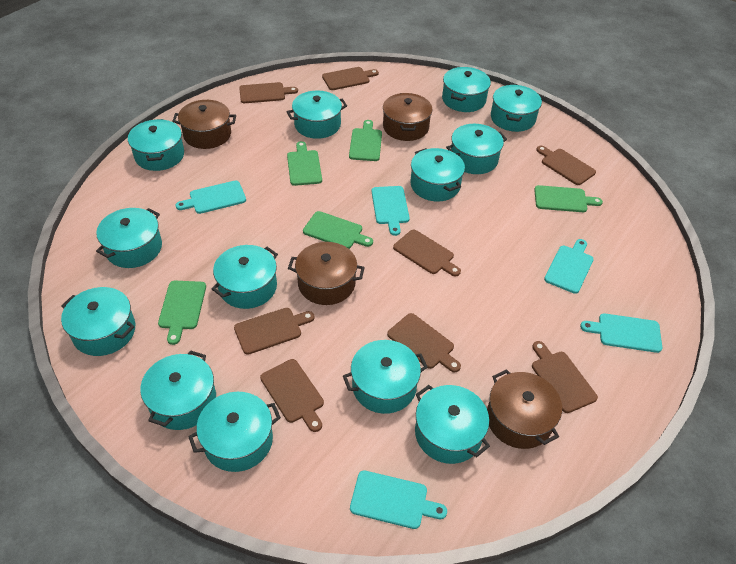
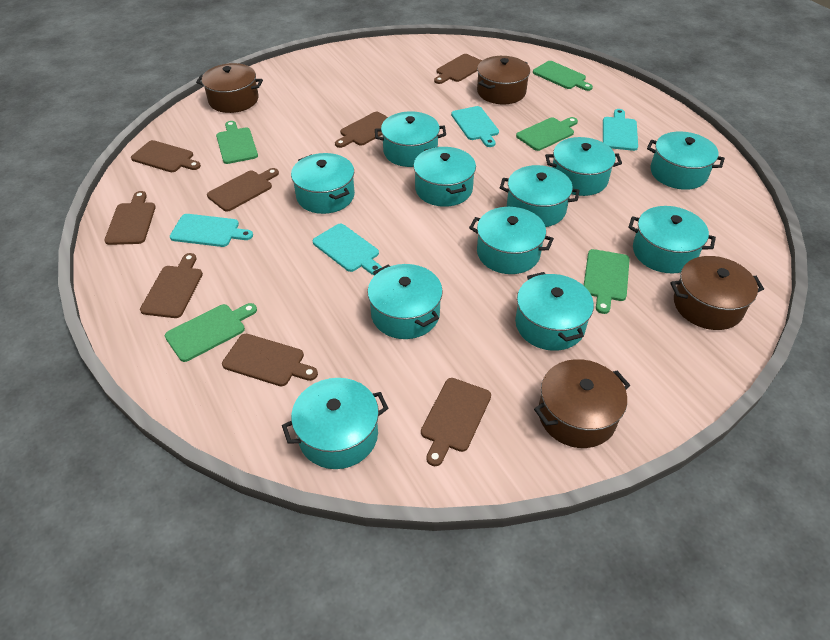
turquoise cutting board: 5 -> 4
turquoise pot: 13 -> 11

